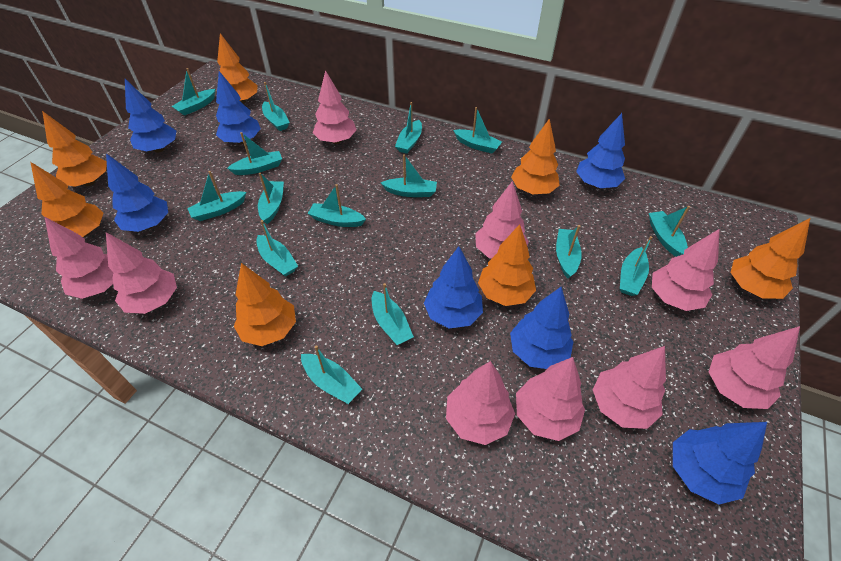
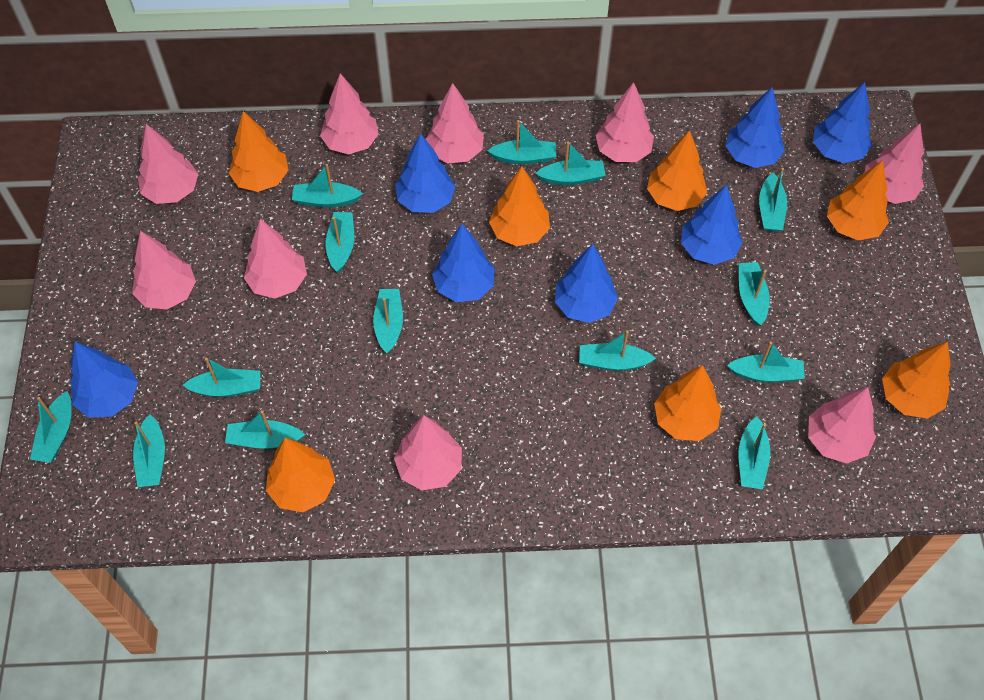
turquoise boat: 15 -> 14

